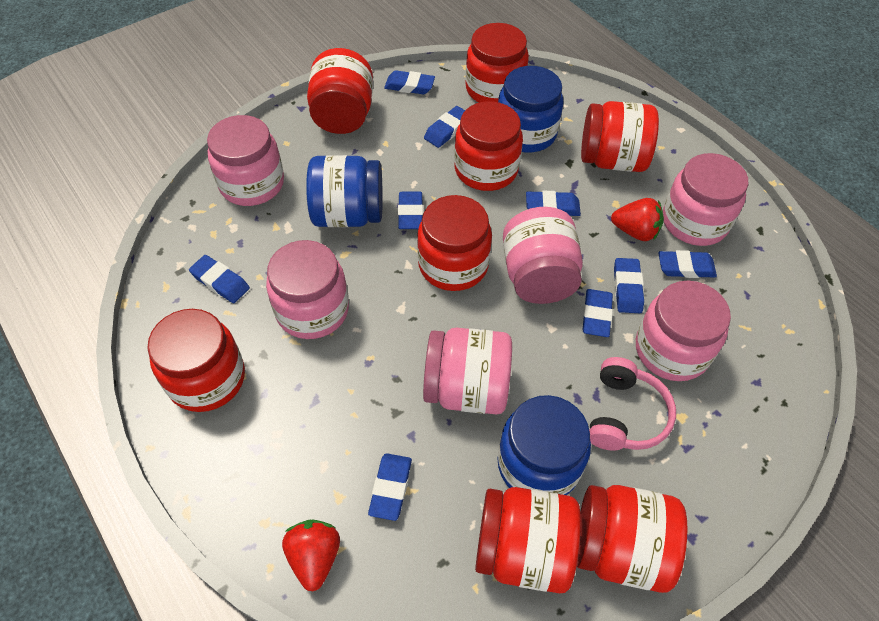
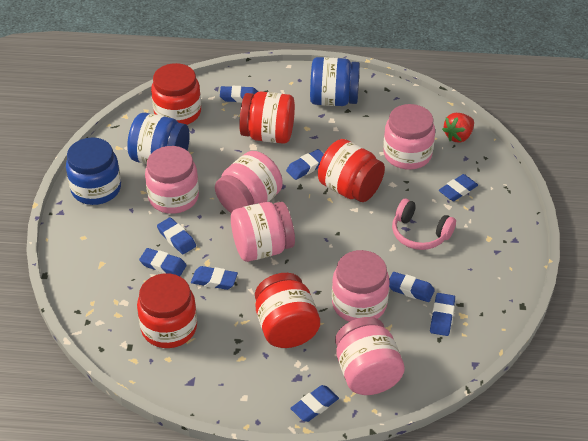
red jar: 8 -> 5
red strawberry: 2 -> 1

